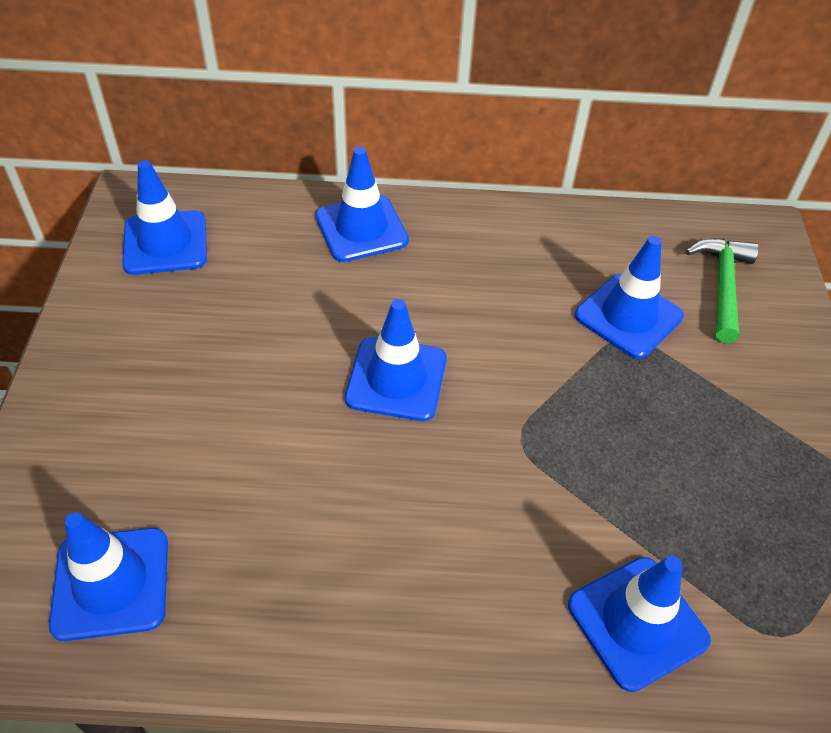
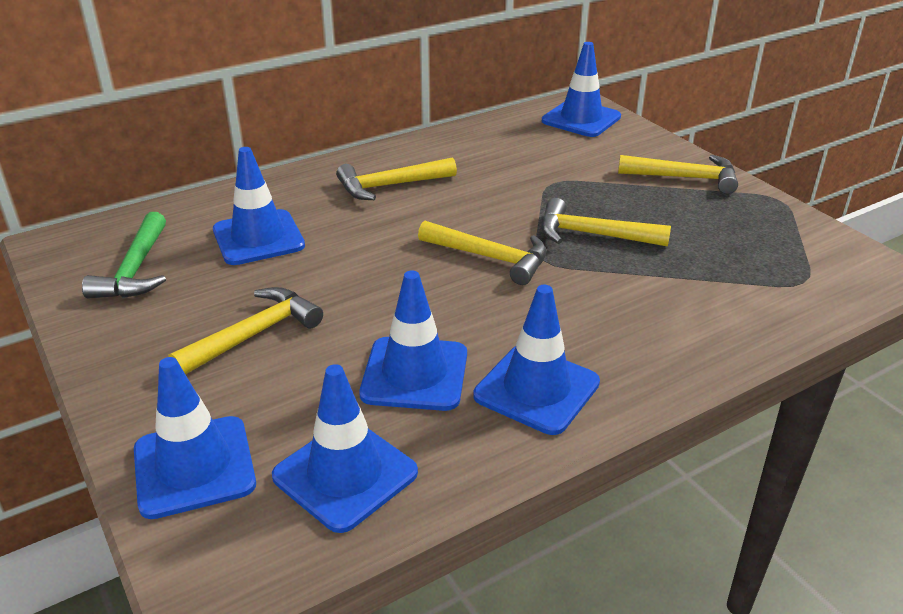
yellow hammer: 0 -> 5

